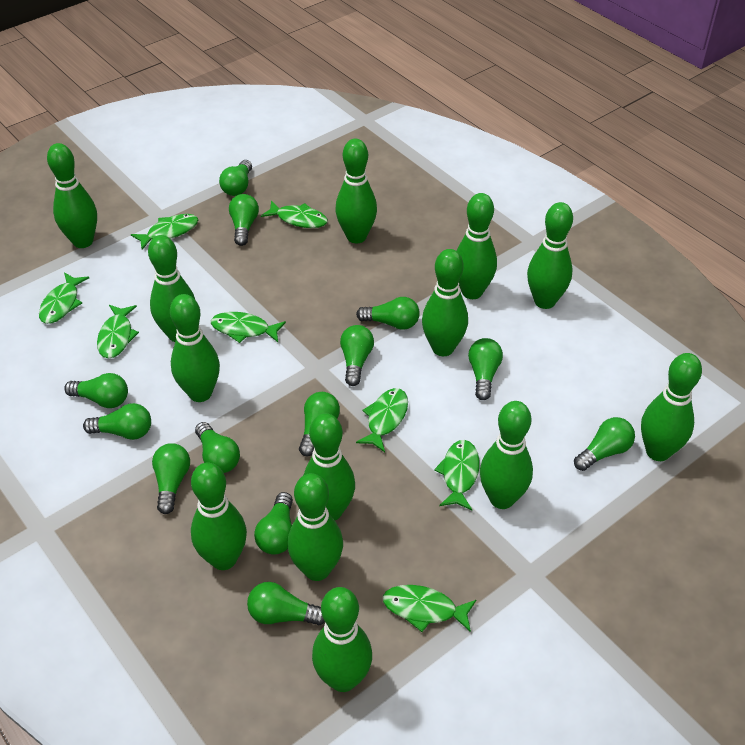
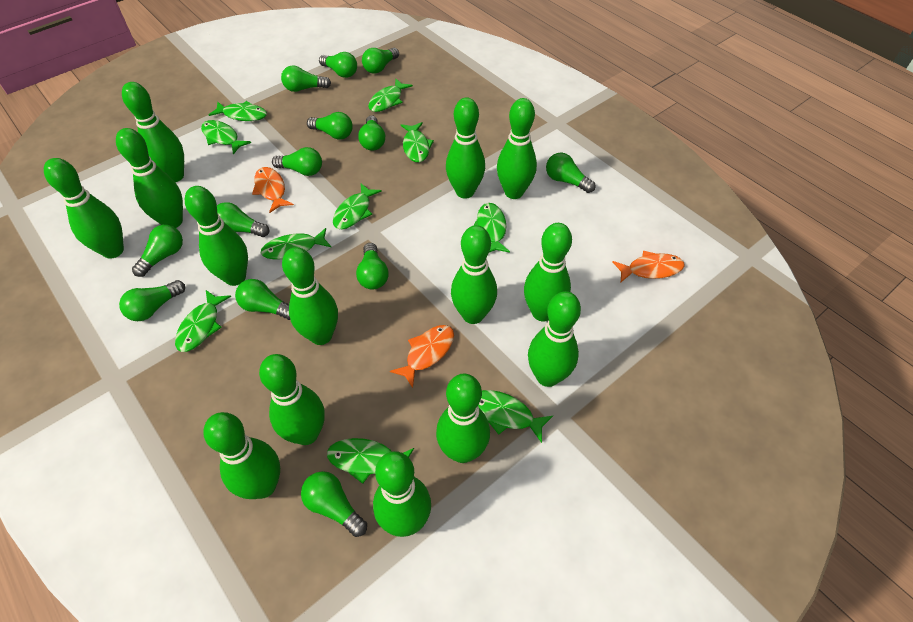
green bowling pin: 13 -> 14
green fish: 8 -> 10
orange fish: 0 -> 3

